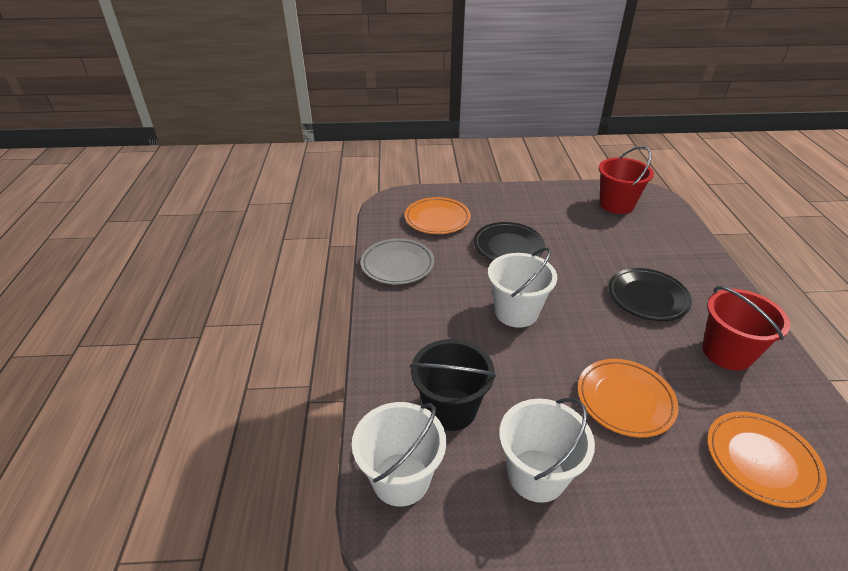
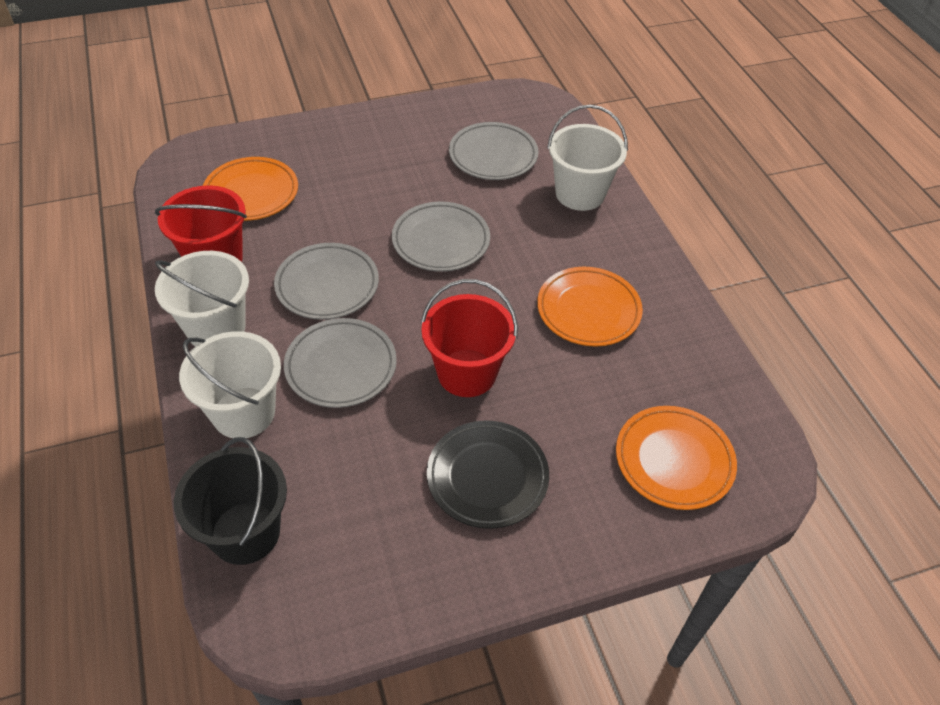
black plate: 2 -> 1
grey plate: 1 -> 4

